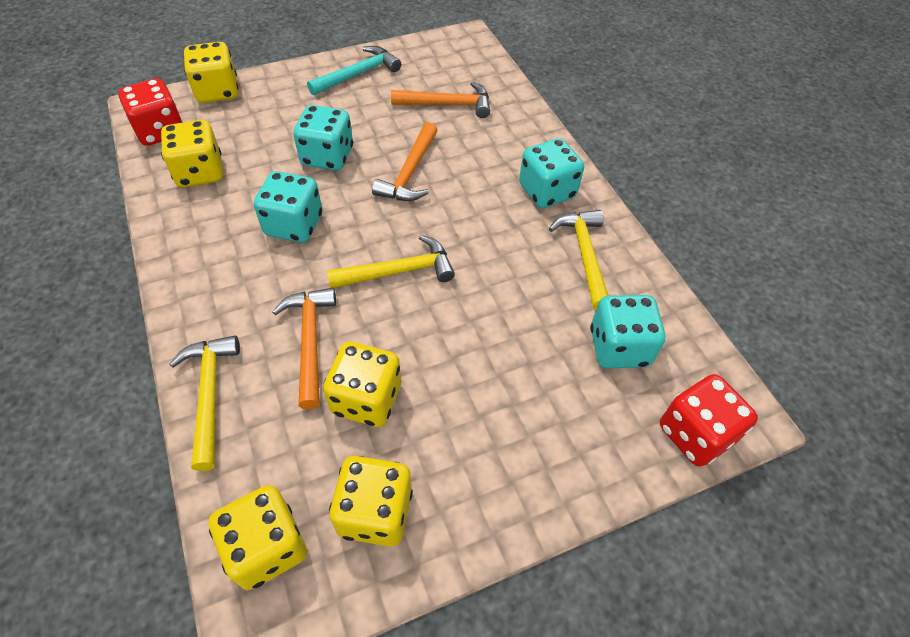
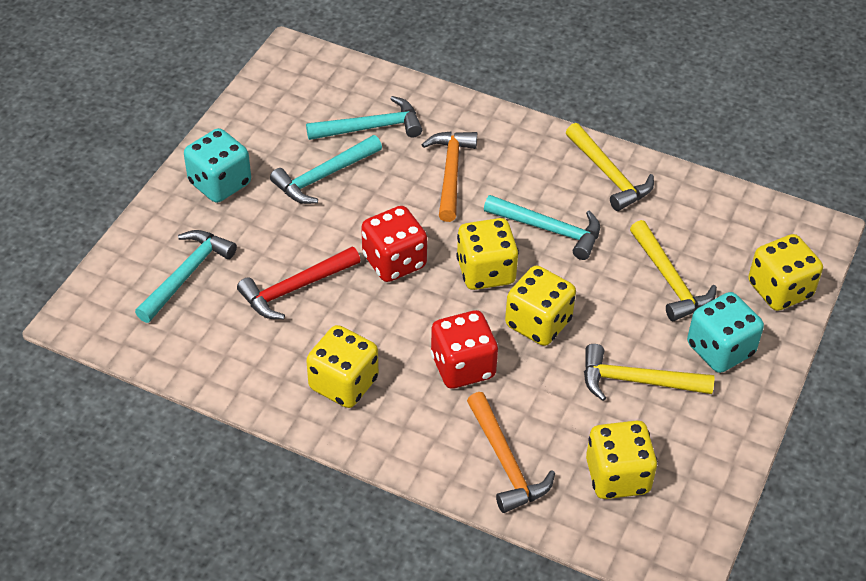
orange hammer: 3 -> 2
red hammer: 0 -> 1
turquoise dice: 4 -> 2
turquoise hammer: 1 -> 4

